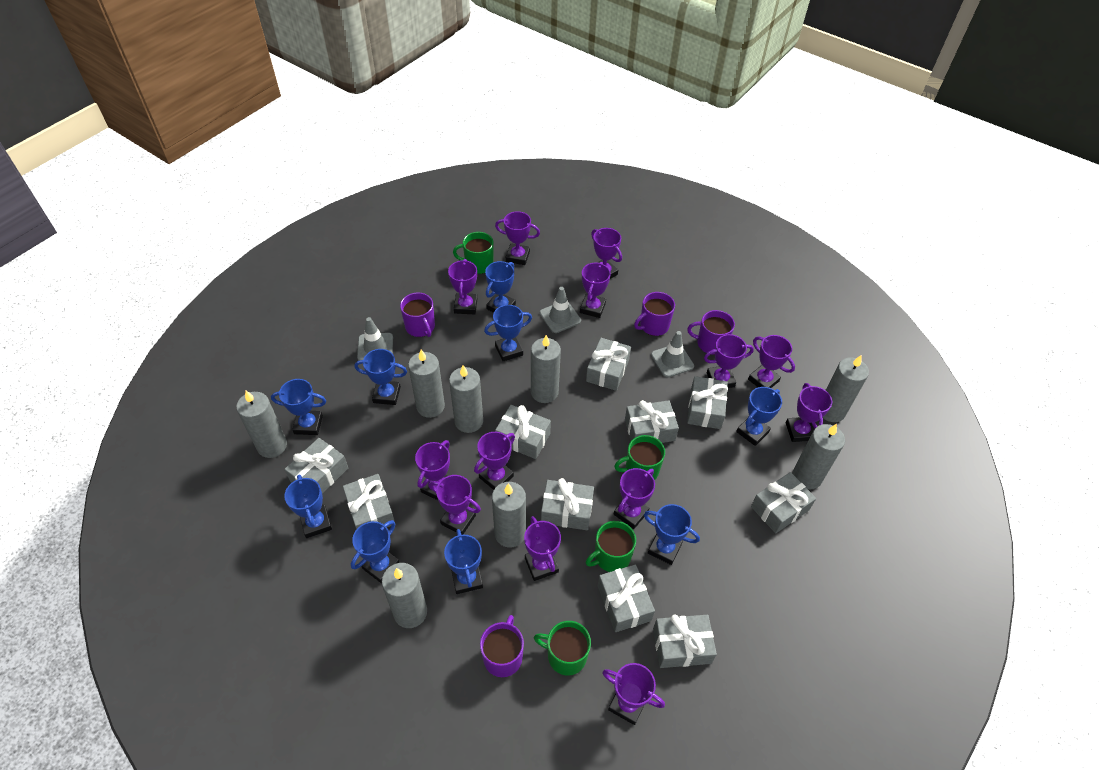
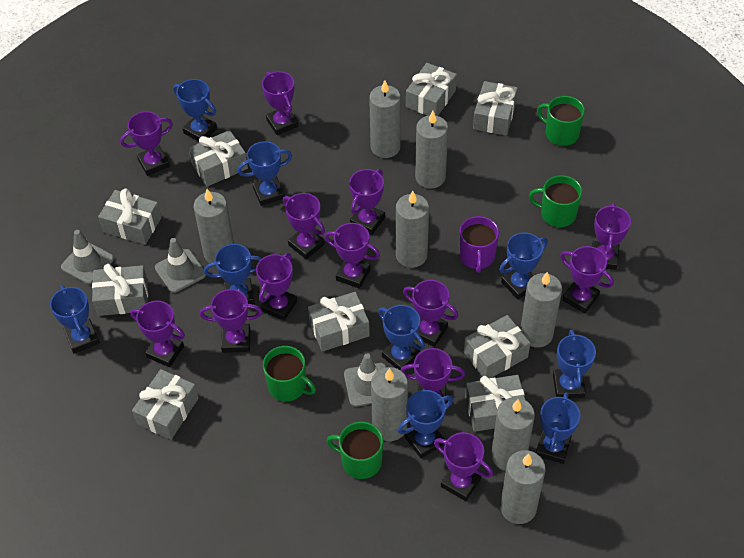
grey gift: 10 -> 9
purple mug: 4 -> 1

